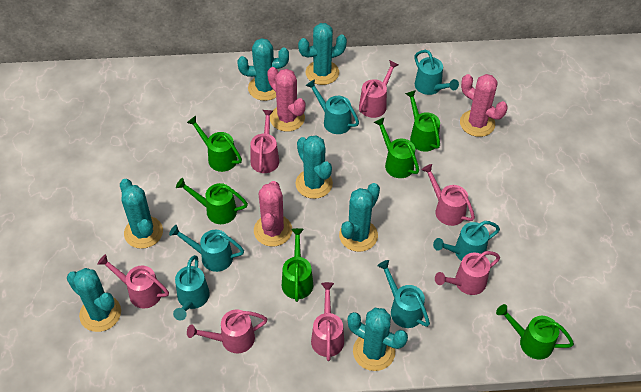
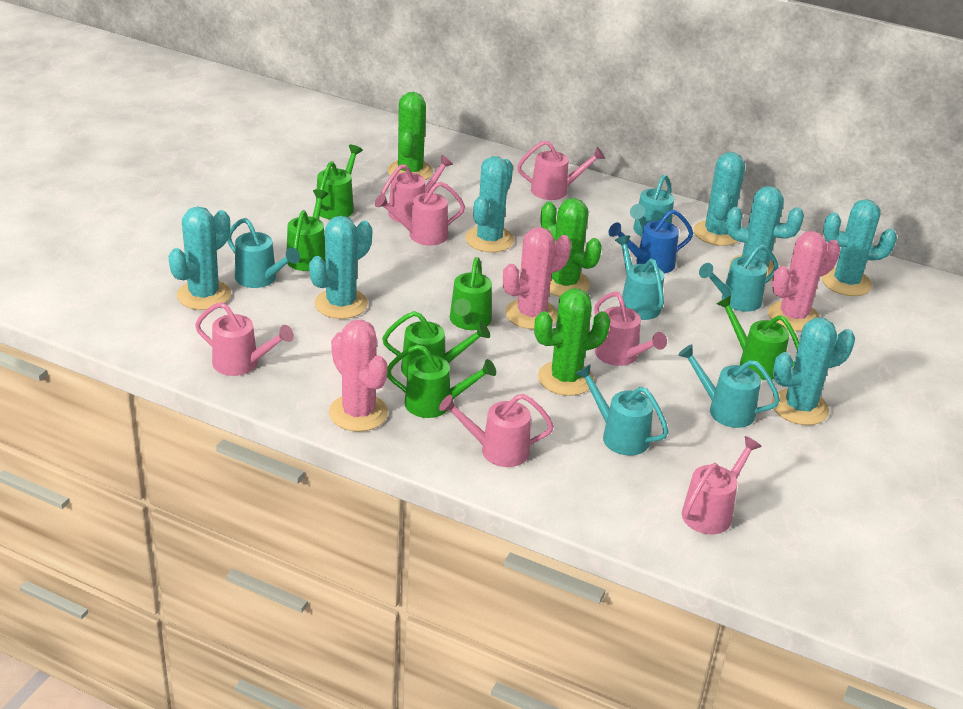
blue watering can: 0 -> 1
green cactus: 0 -> 3

